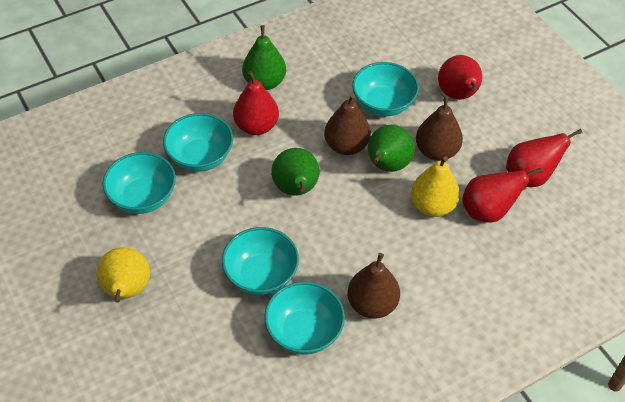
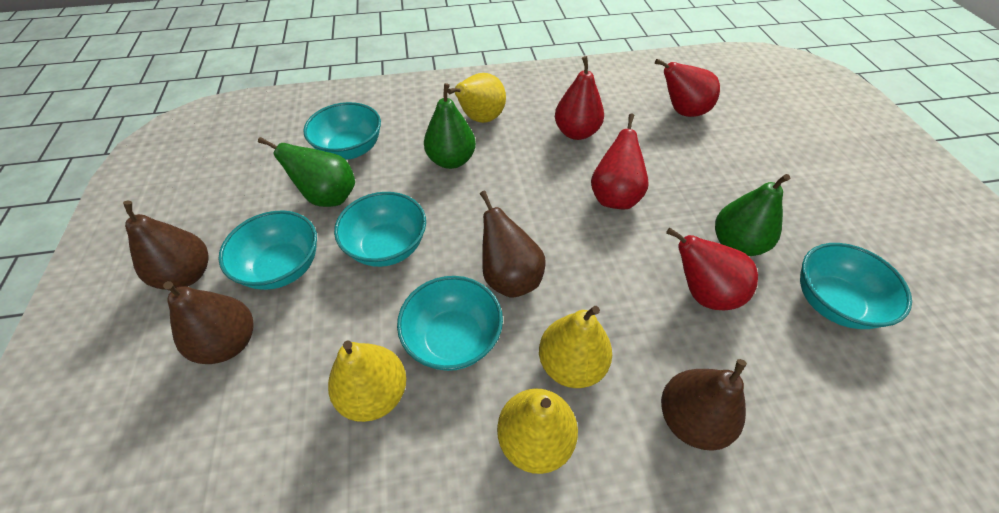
brown pear: 3 -> 4
yellow pear: 2 -> 4

